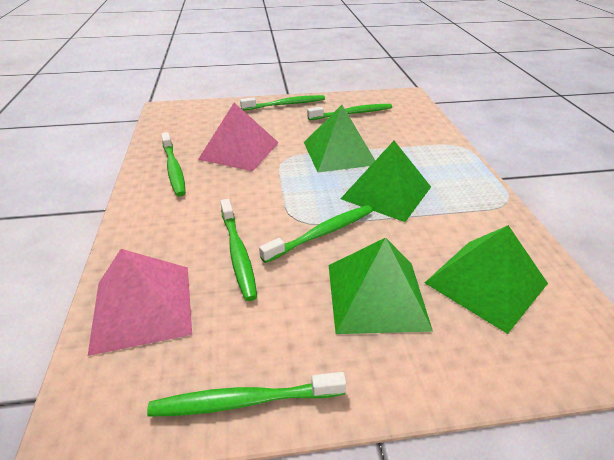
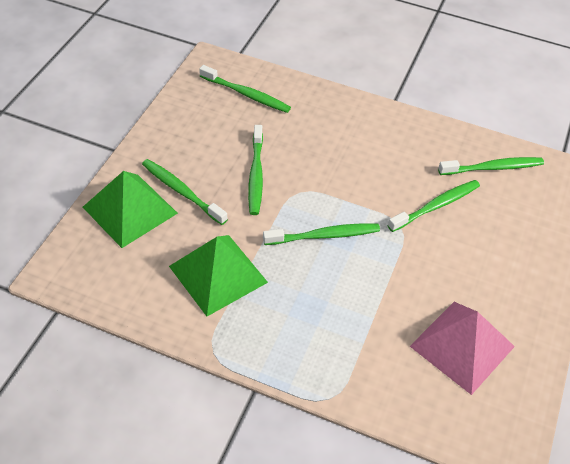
green pyramid: 4 -> 2
pink pyramid: 2 -> 1

